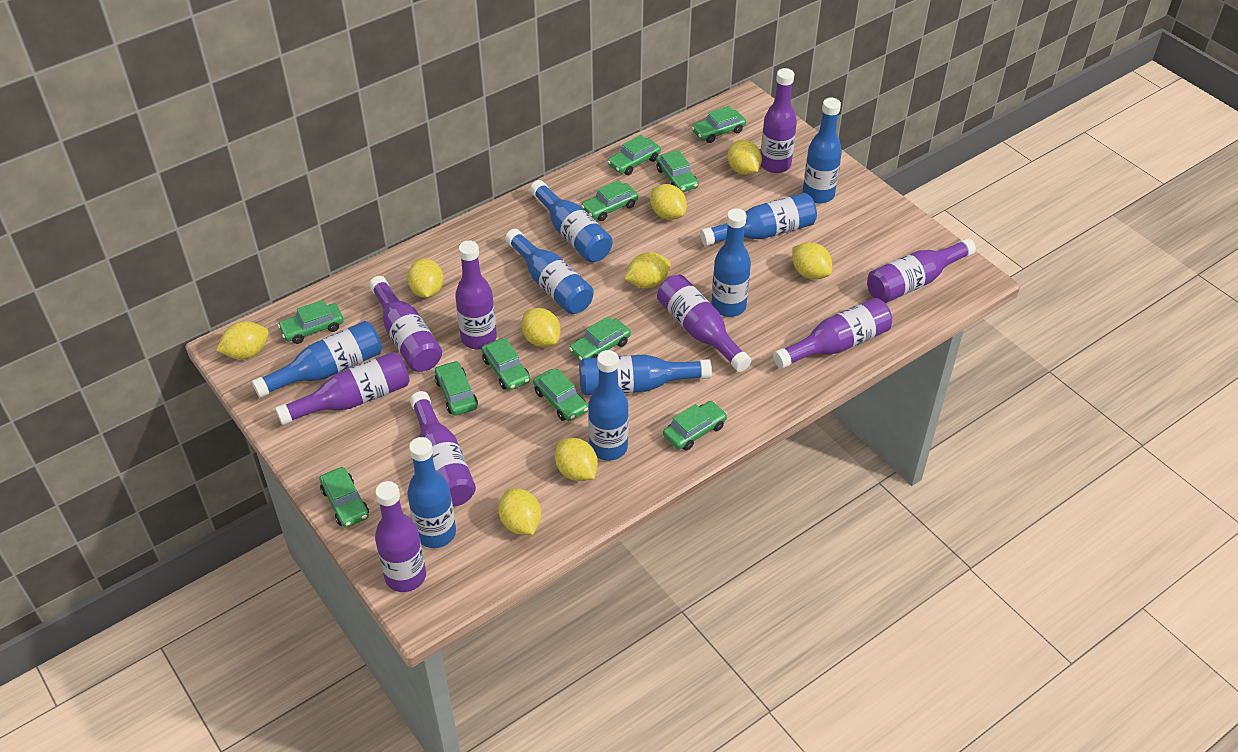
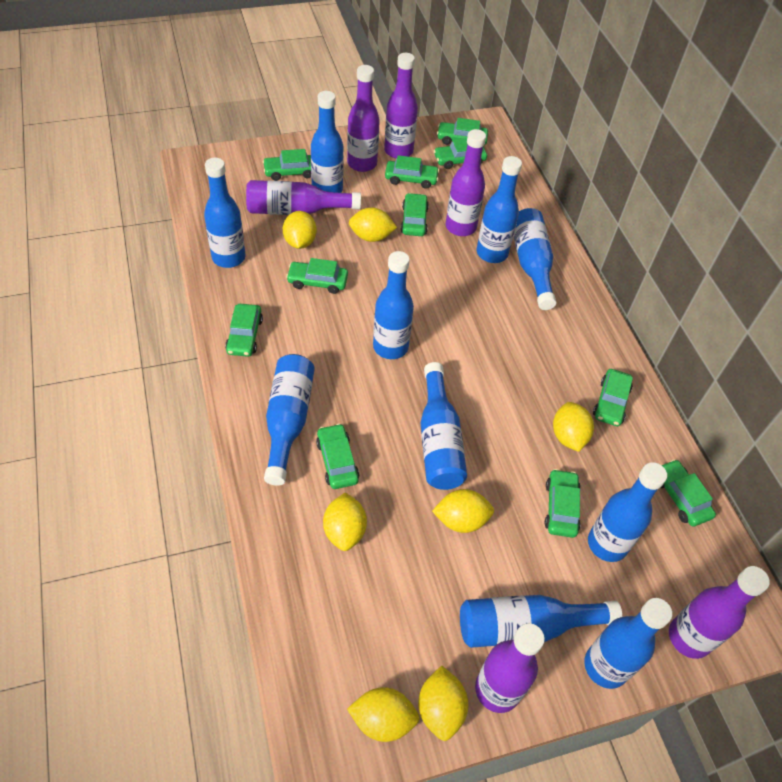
blue bottle: 9 -> 10
purple bottle: 9 -> 6
yellow lemon: 9 -> 7

